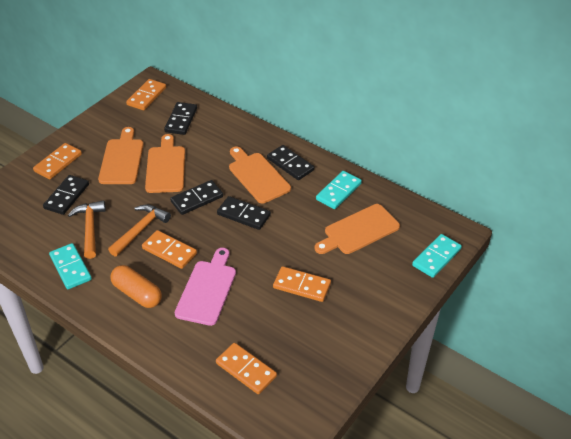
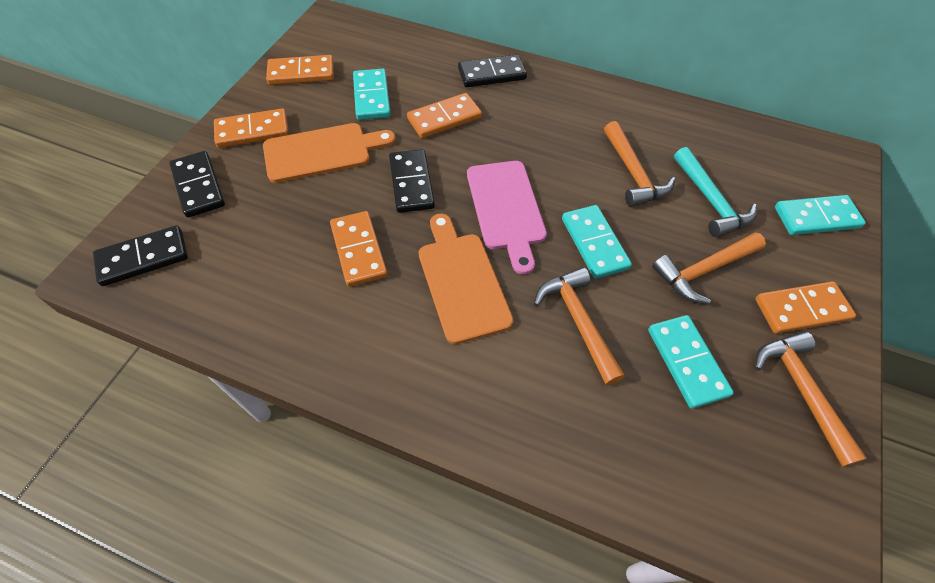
black domino: 5 -> 4
orange capsule: 1 -> 0
orange cutting board: 4 -> 2
orange hammer: 2 -> 4
turquoise domino: 3 -> 4
turquoise hammer: 0 -> 1

